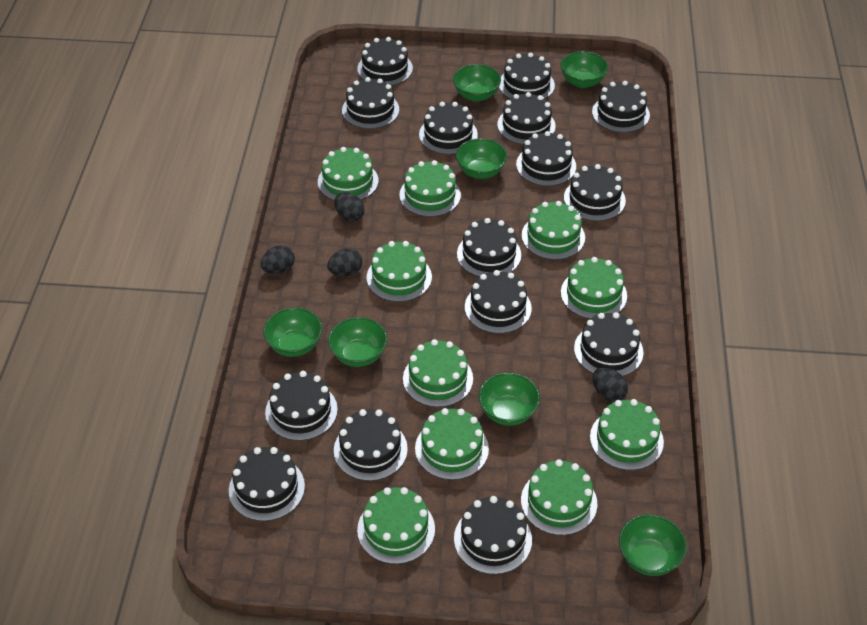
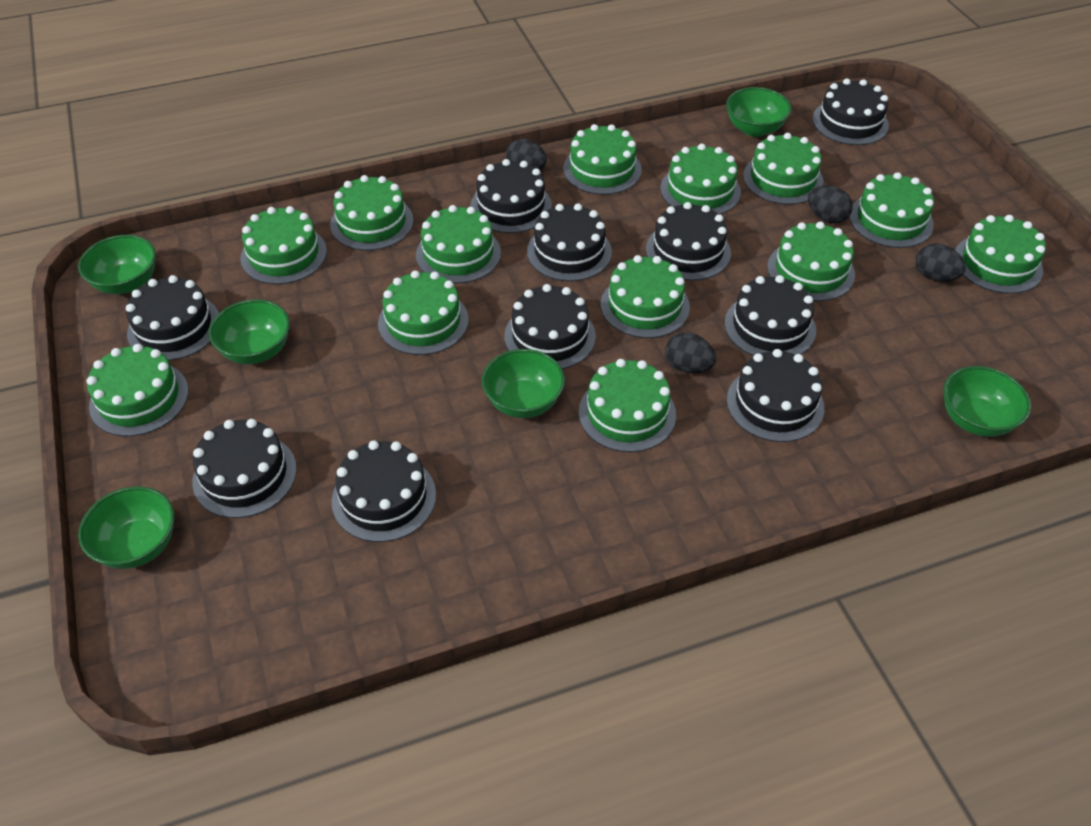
black cake: 15 -> 10
green bowl: 7 -> 6
green cake: 10 -> 13

